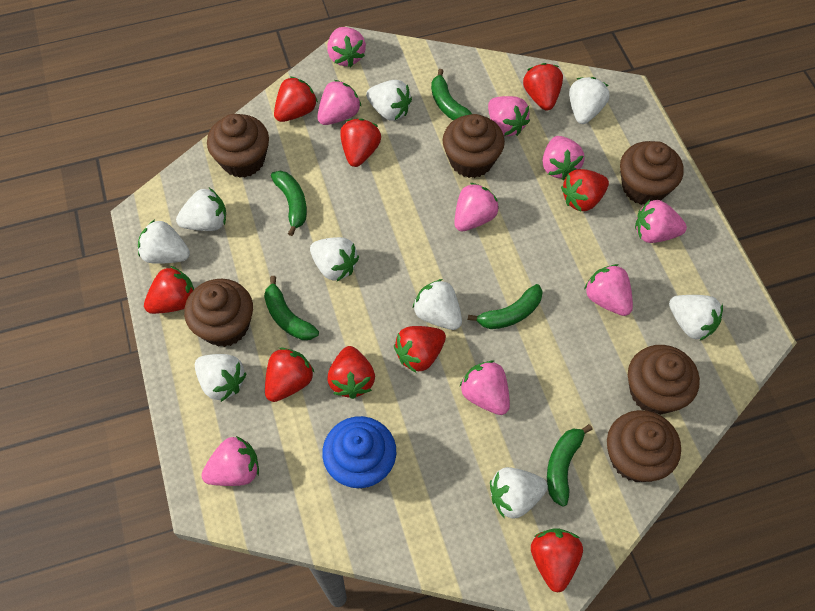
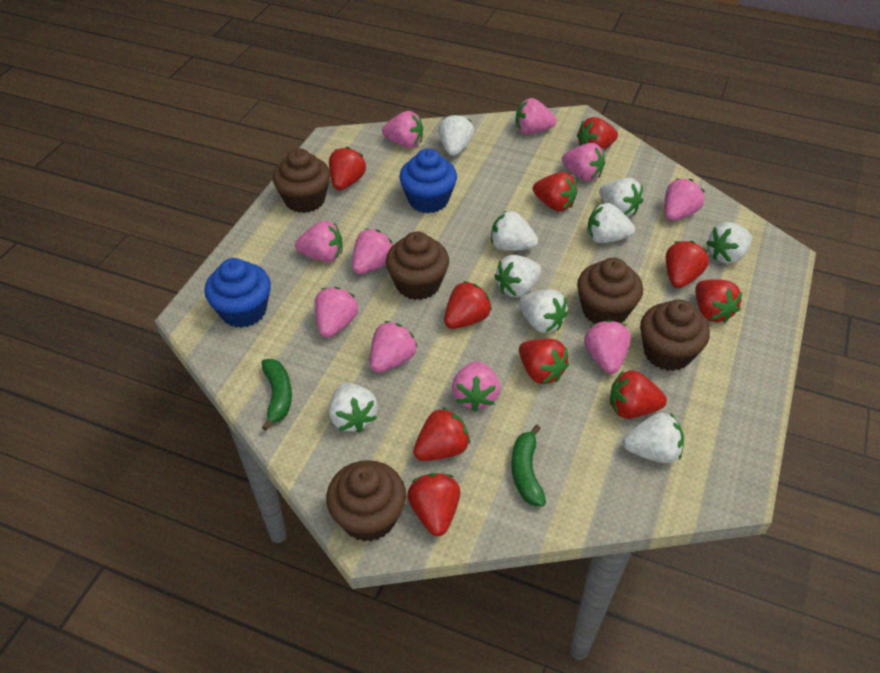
blue cupcake: 1 -> 2
brown cupcake: 6 -> 5
green banana: 5 -> 2
pink strawberry: 9 -> 10
red strawberry: 9 -> 10

